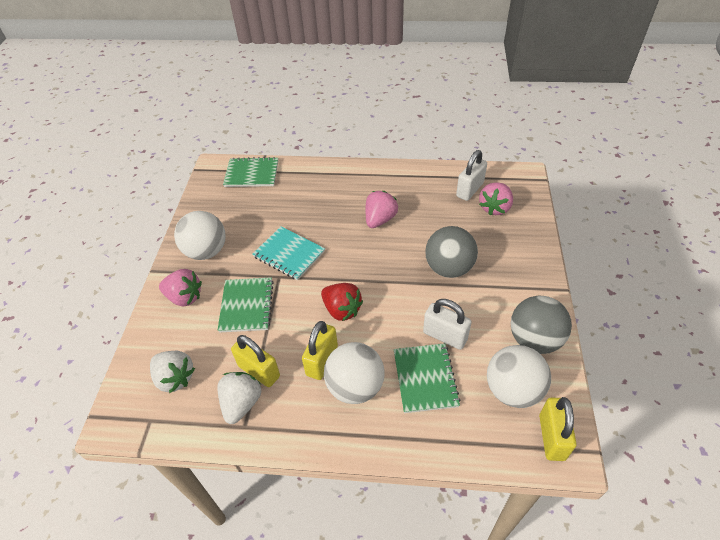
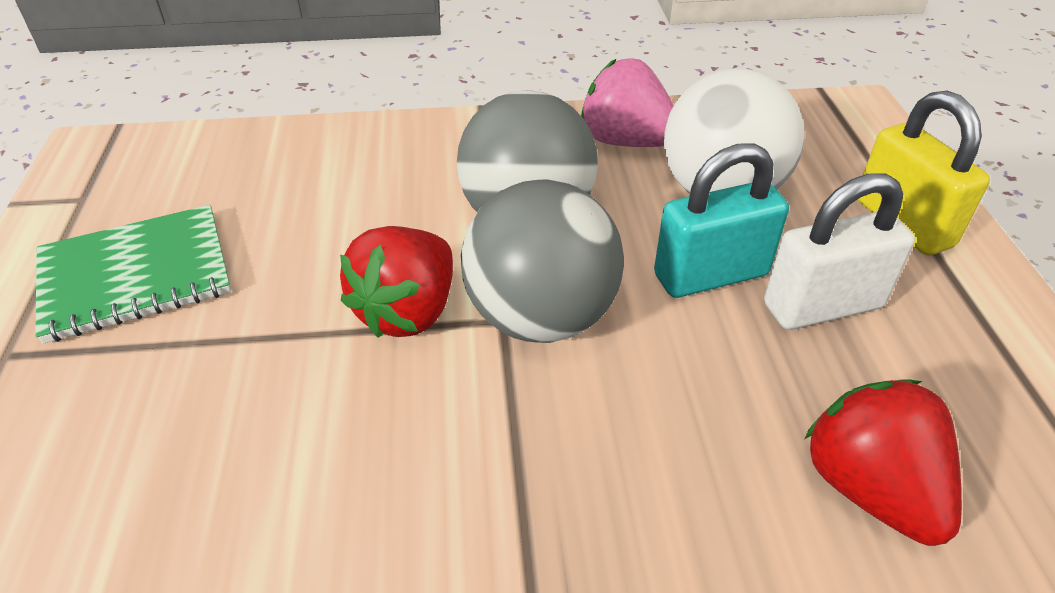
green notebook: 3 -> 1
pink strawberry: 3 -> 1
red strawberry: 1 -> 2
turquoise notebook: 1 -> 0
turquoise padlock: 0 -> 1
white ball: 3 -> 1
white padlock: 2 -> 1
white strawberry: 2 -> 0
yellow padlock: 3 -> 1

